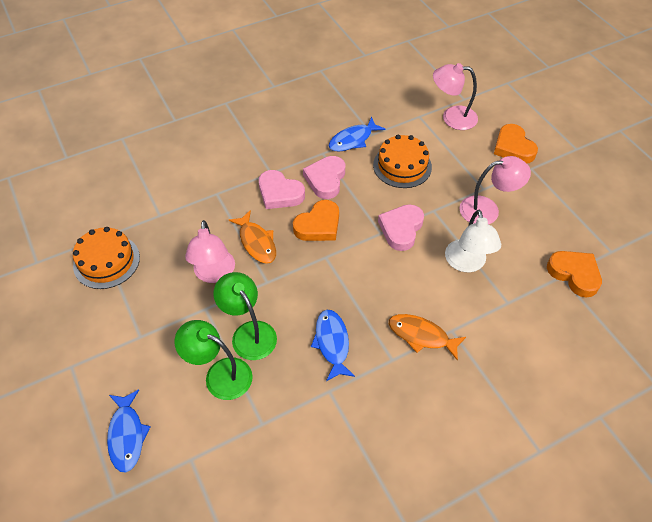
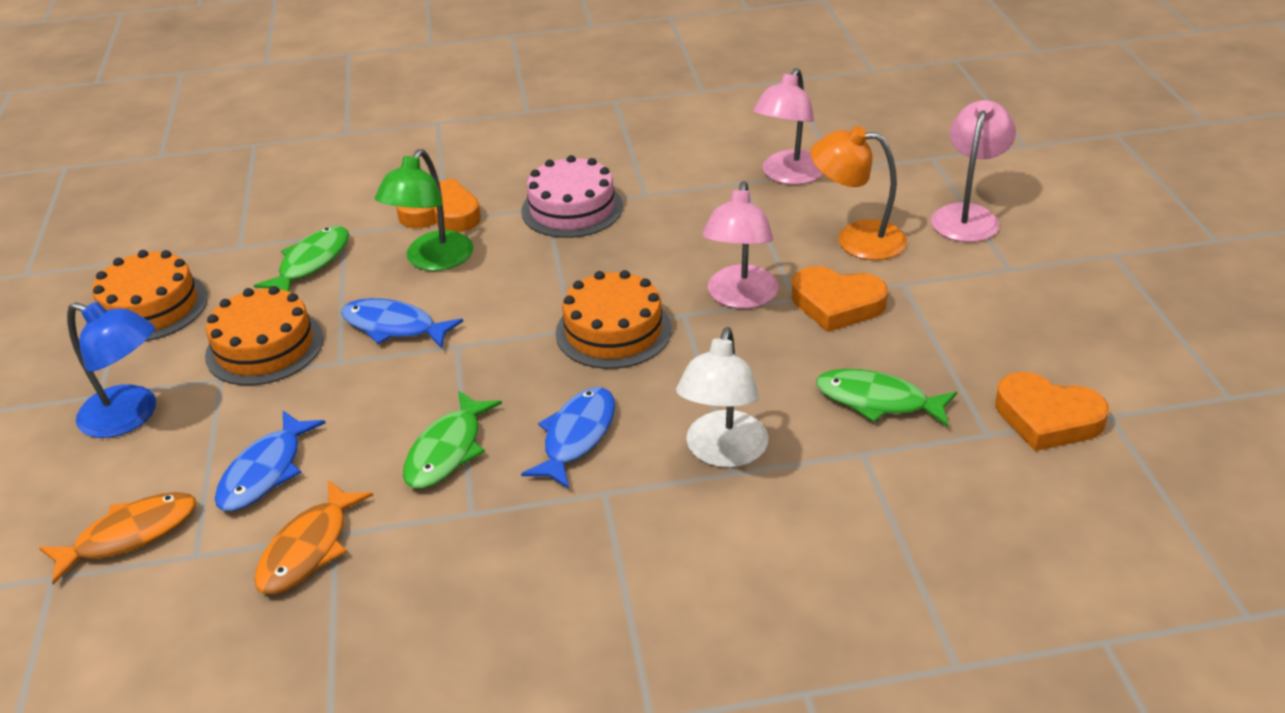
blue lamp: 0 -> 1
green fish: 0 -> 3
green lamp: 2 -> 1
orange cake: 2 -> 3
orange lamp: 0 -> 1
pink cake: 0 -> 1
pink heart: 3 -> 0

